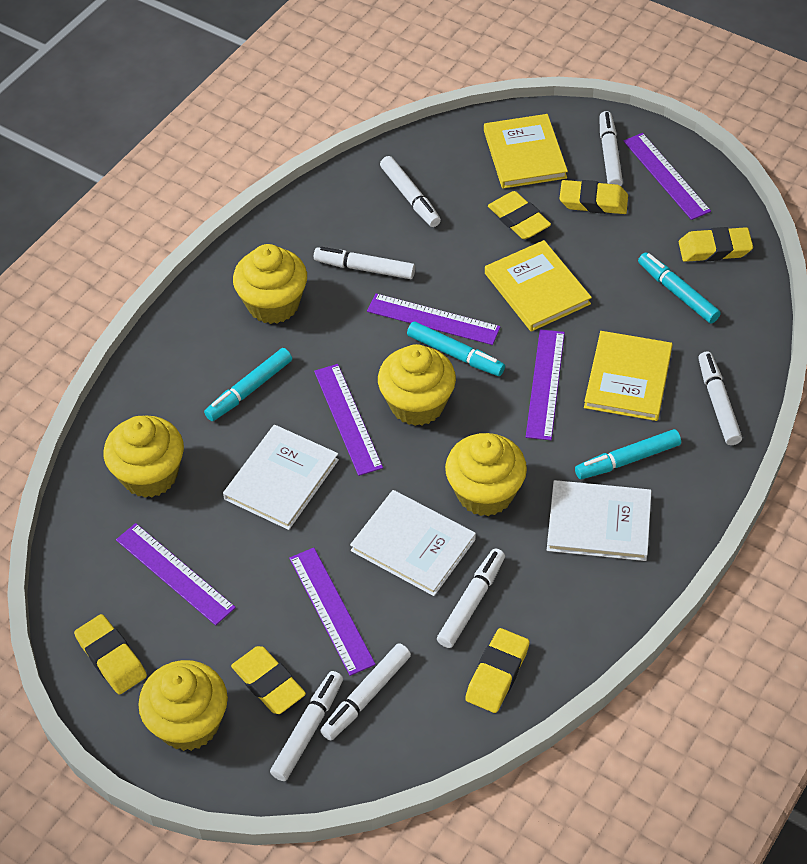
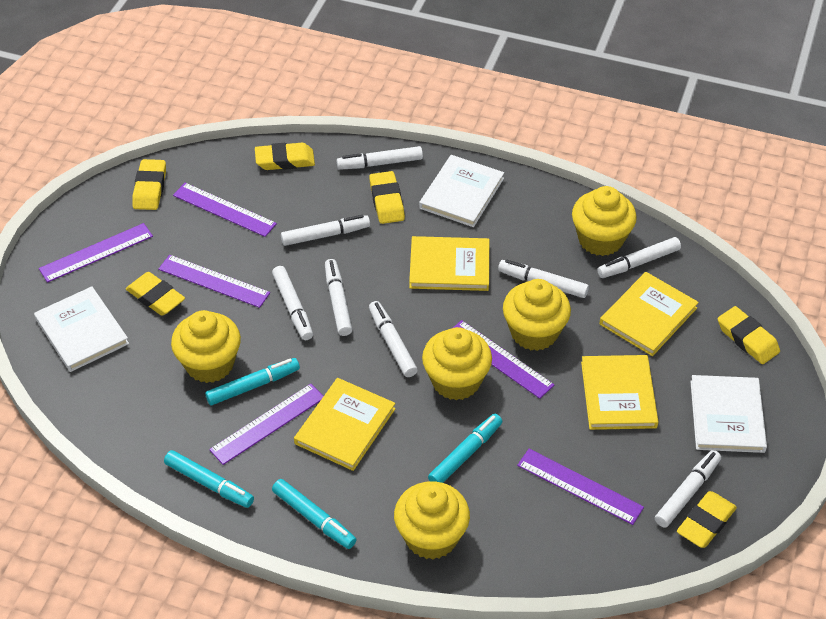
white marker: 7 -> 8
yellow book: 3 -> 4

